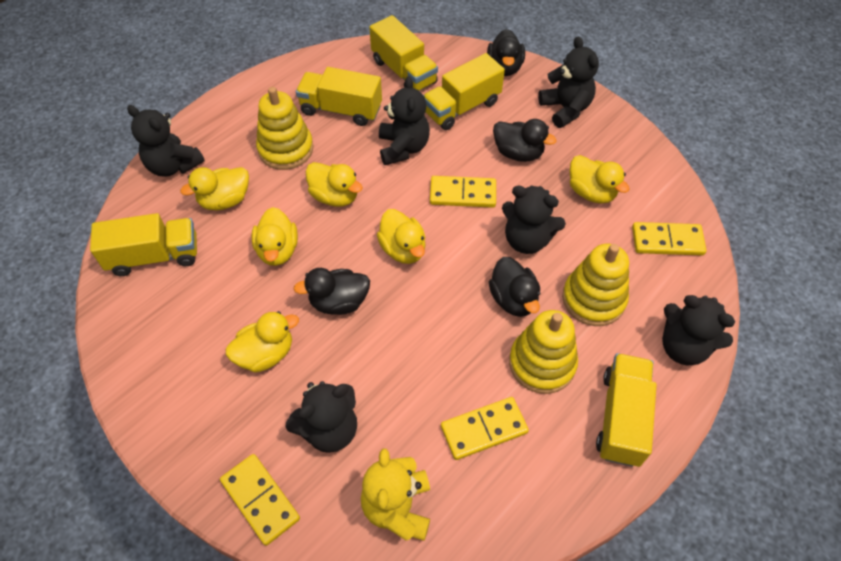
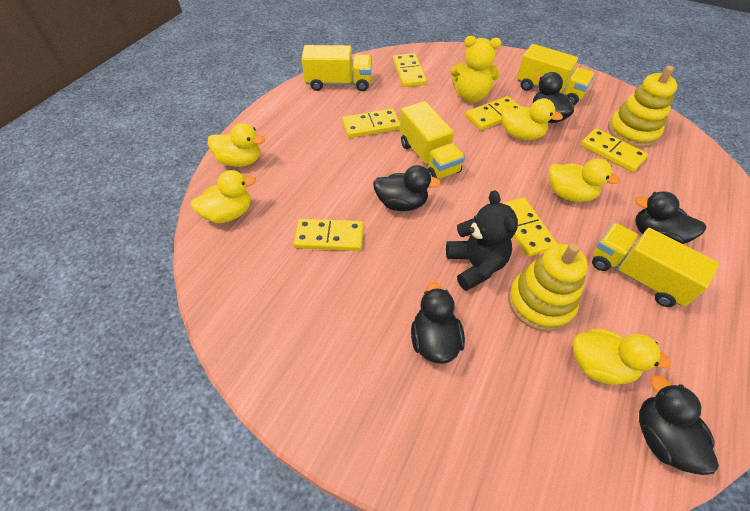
black duck: 4 -> 5
black teddy bear: 6 -> 1
yellow domino: 4 -> 6
yellow duck: 6 -> 5
yellow stacking toy: 3 -> 2
yellow truck: 5 -> 4

